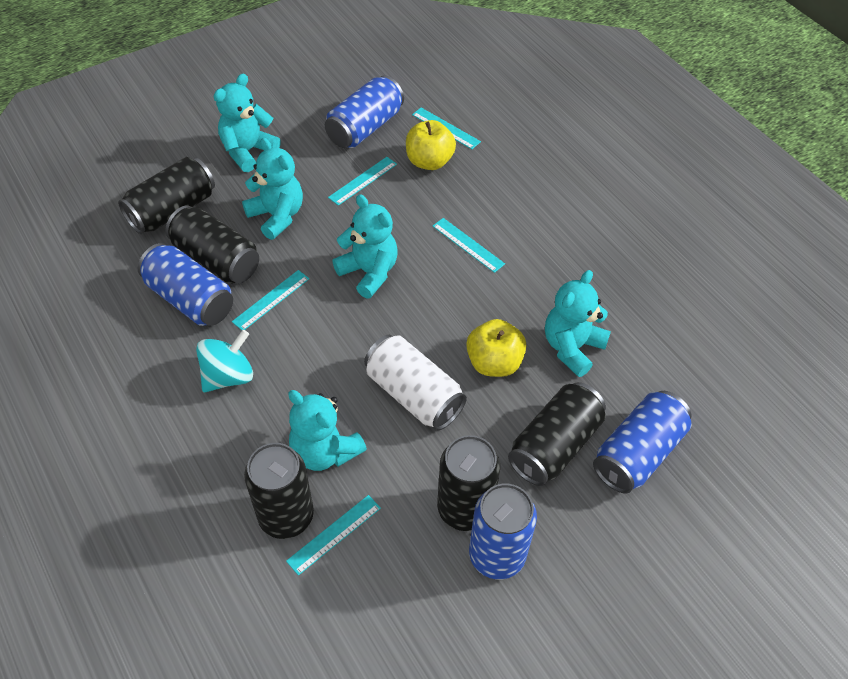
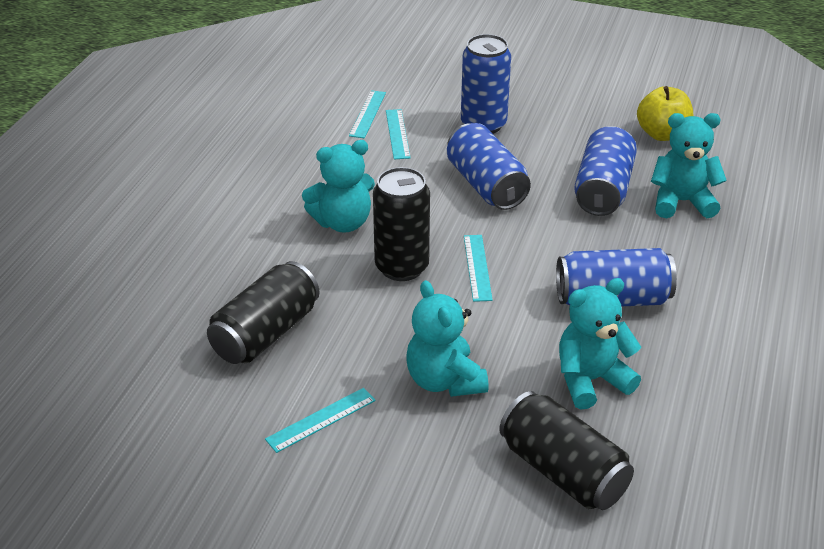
black can: 5 -> 3
turquoise ruler: 5 -> 4
turquoise spinning top: 1 -> 0
turquoise teddy bear: 5 -> 4
white can: 1 -> 0
yellow apple: 2 -> 1

